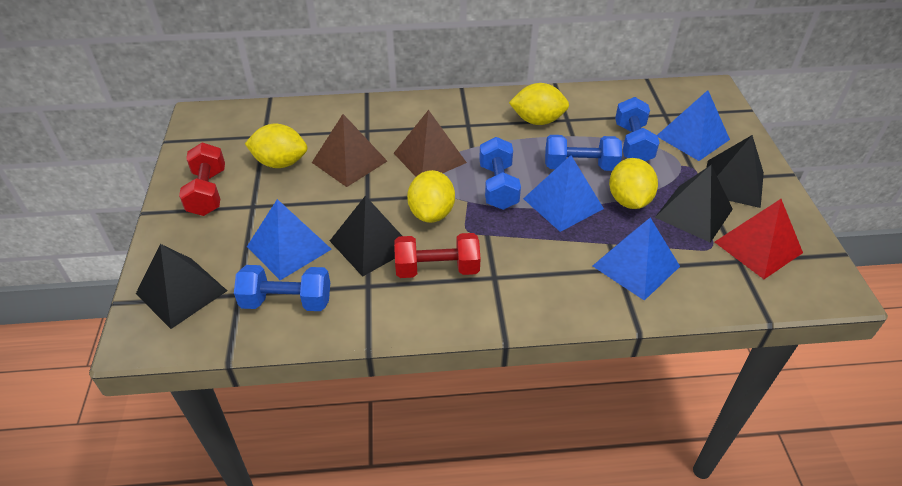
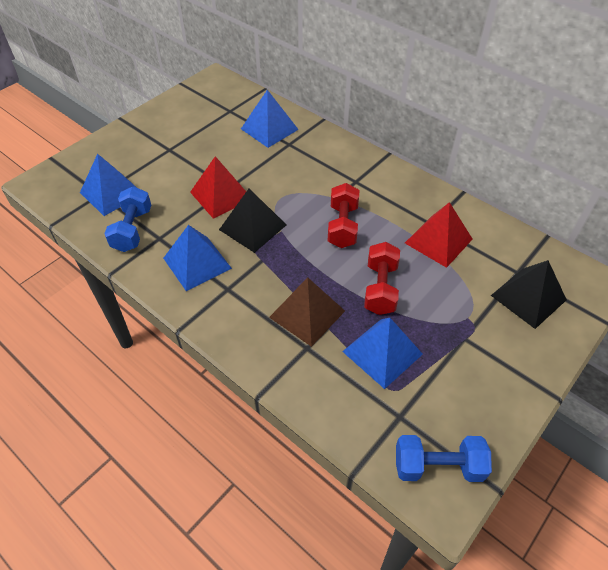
black pyramid: 4 -> 2
blue dumbbell: 4 -> 2
brown pyramid: 2 -> 1
red pyramid: 1 -> 2
yellow lemon: 4 -> 0

